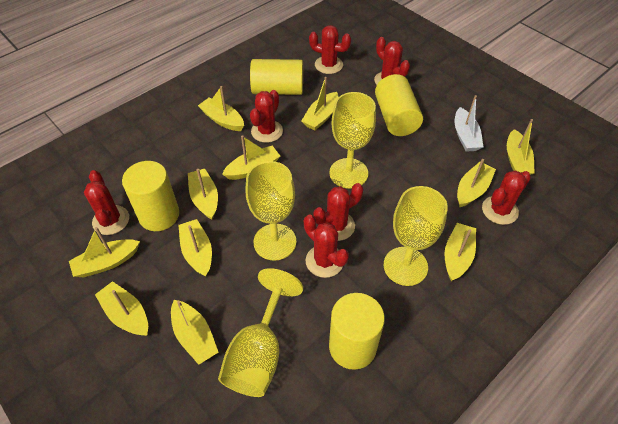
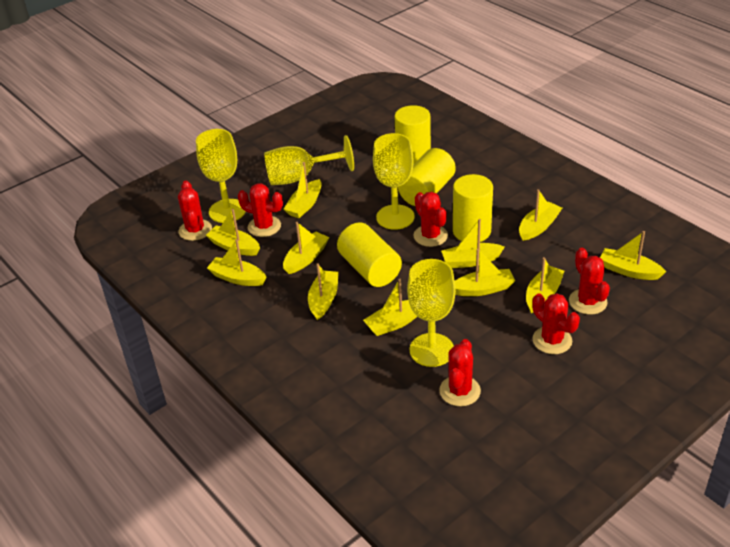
red cactus: 7 -> 6
white boat: 1 -> 0

